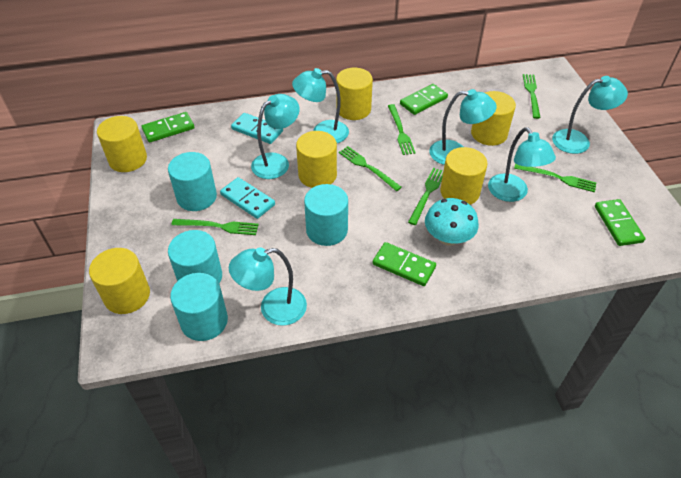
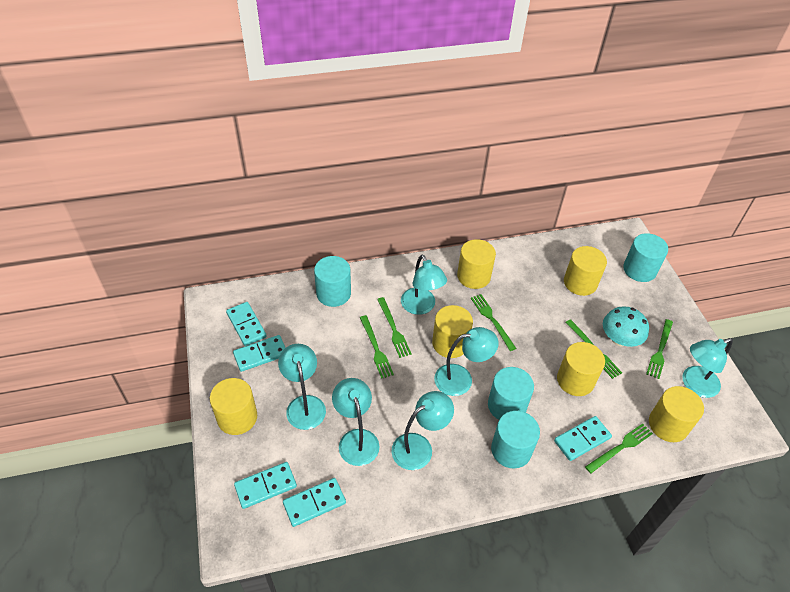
green domino: 4 -> 0
turquoise domino: 2 -> 5

